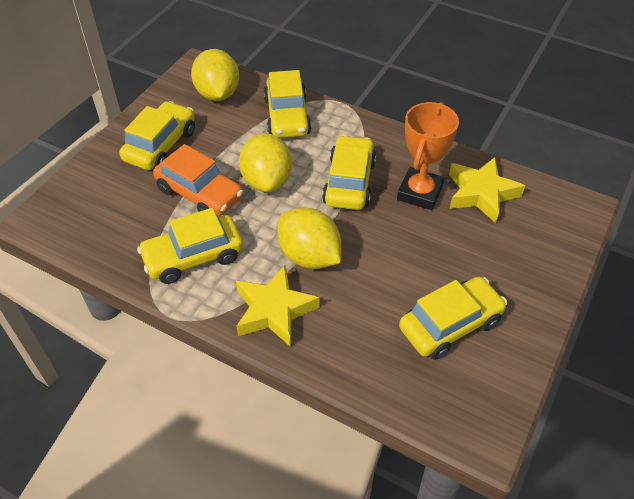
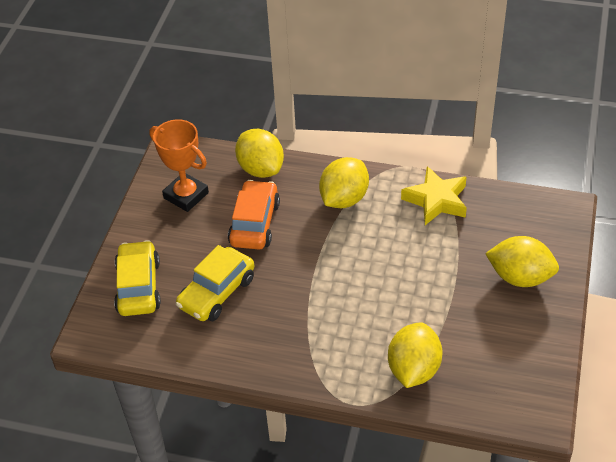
yellow car: 5 -> 2
yellow lemon: 3 -> 4
yellow star: 2 -> 1

